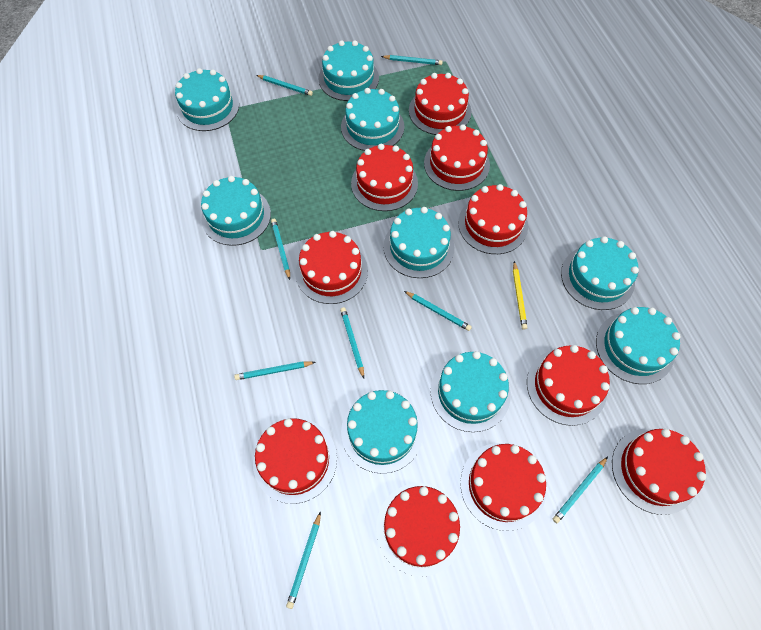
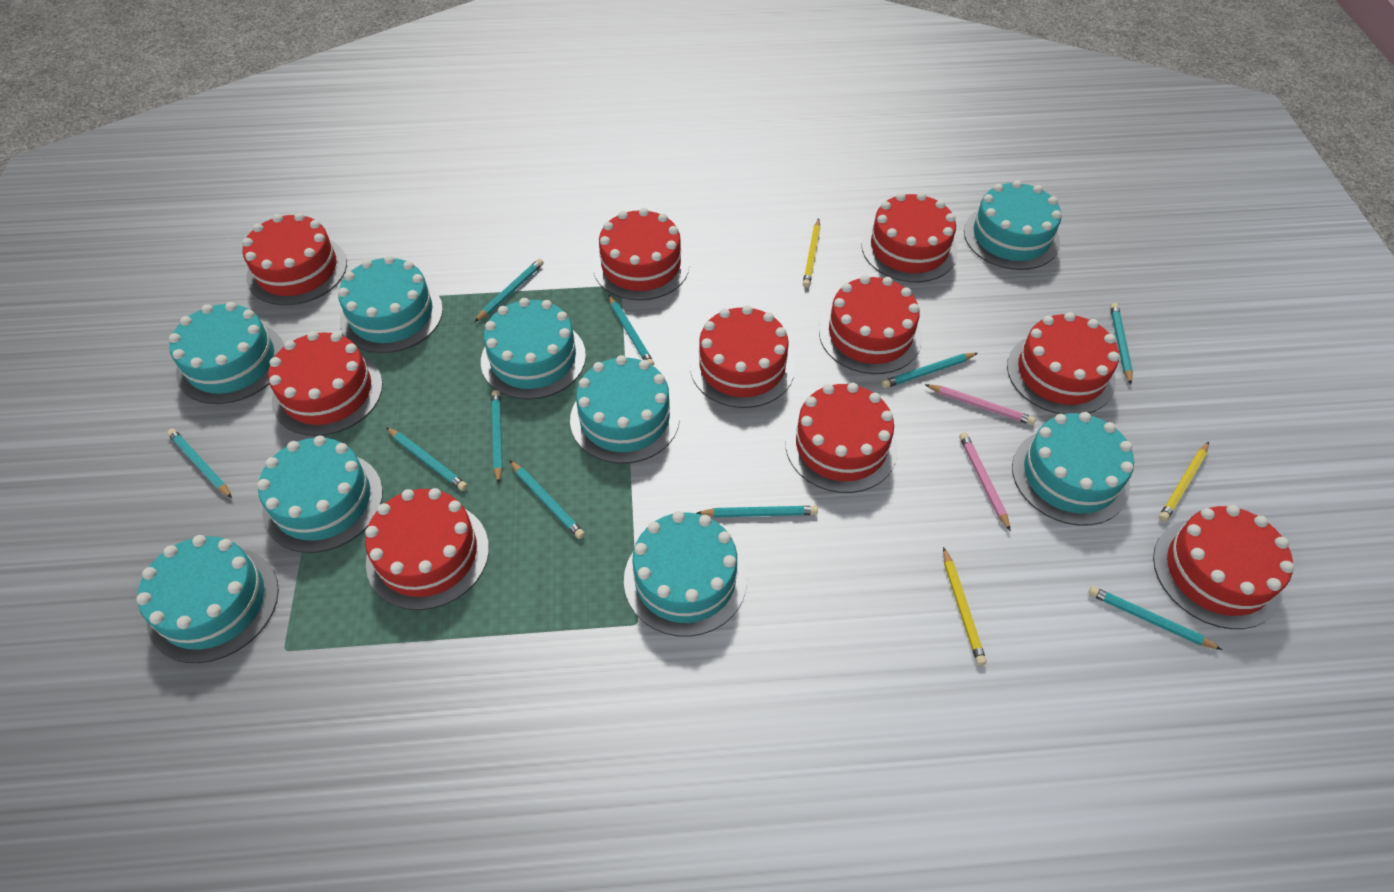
pink pencil: 0 -> 2
turquoise pencil: 8 -> 10
yellow pencil: 1 -> 3

